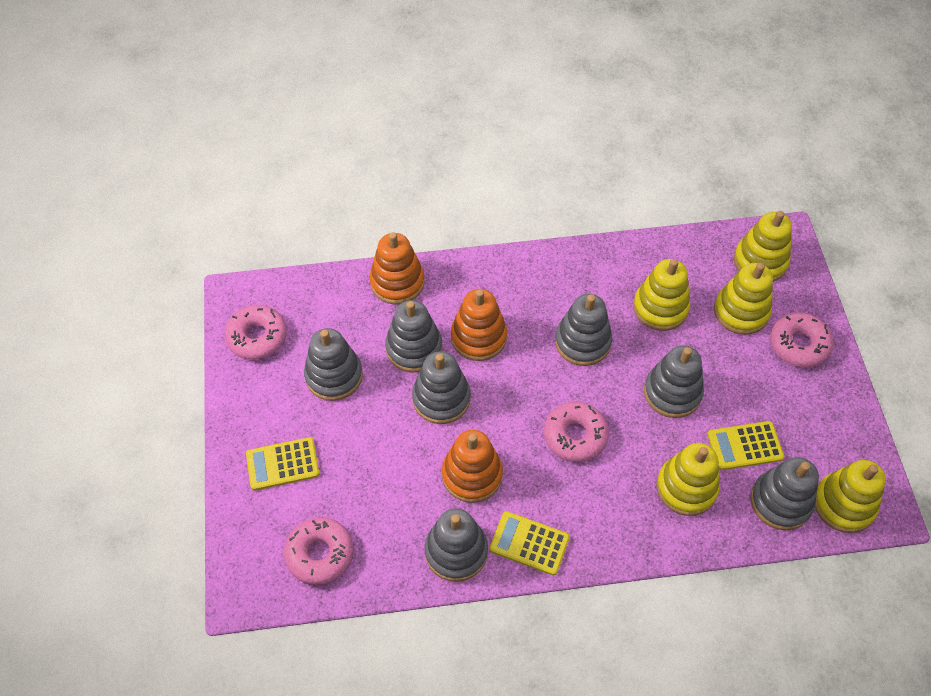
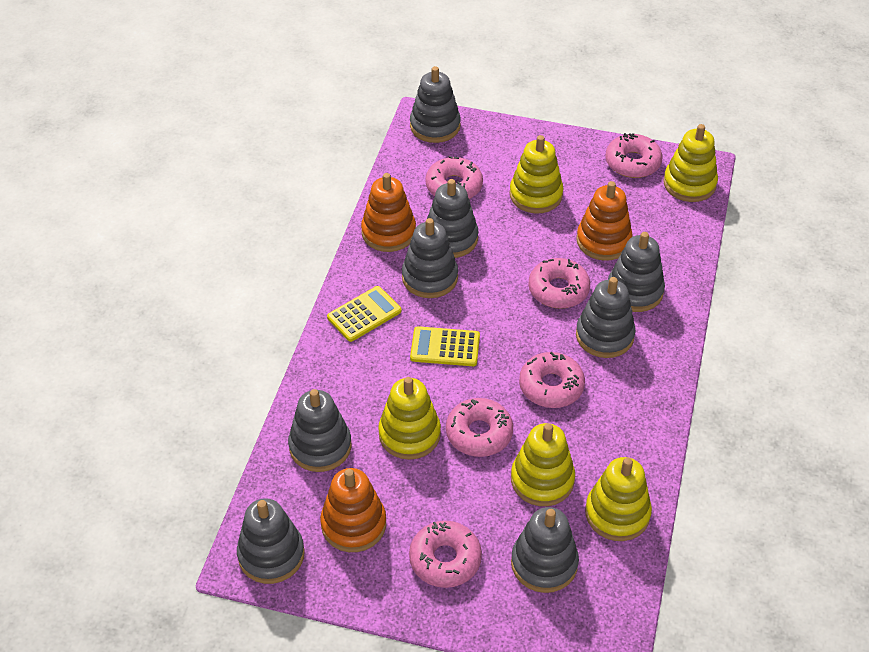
grey stacking toy: 7 -> 8
pink donut: 4 -> 6
yellow calculator: 3 -> 2

